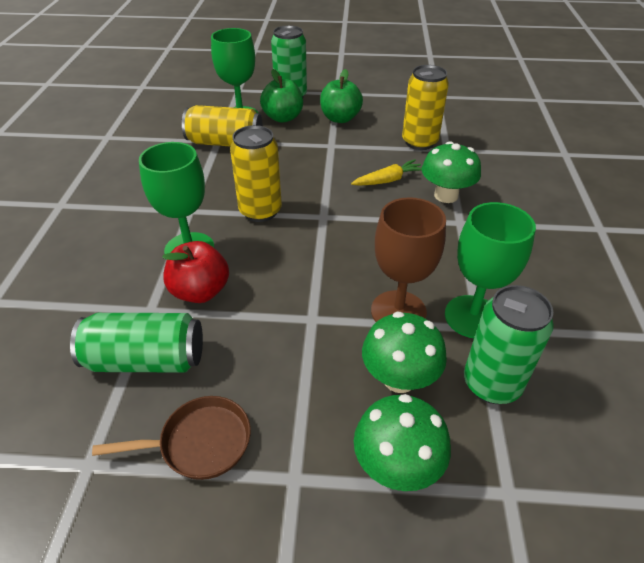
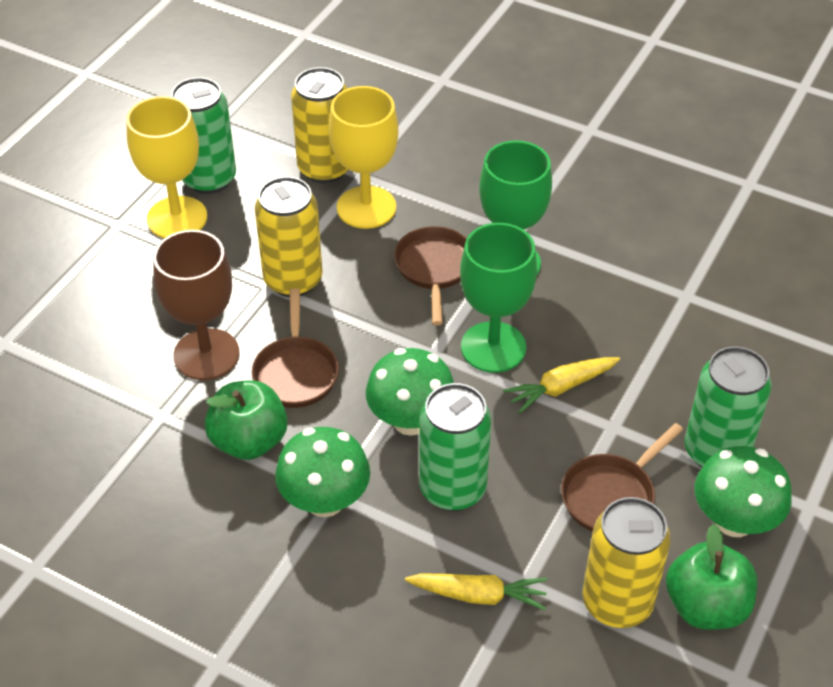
brown pan: 1 -> 3
green goblet: 3 -> 2
red apple: 1 -> 0
yellow carrot: 1 -> 2
yellow goblet: 0 -> 2

